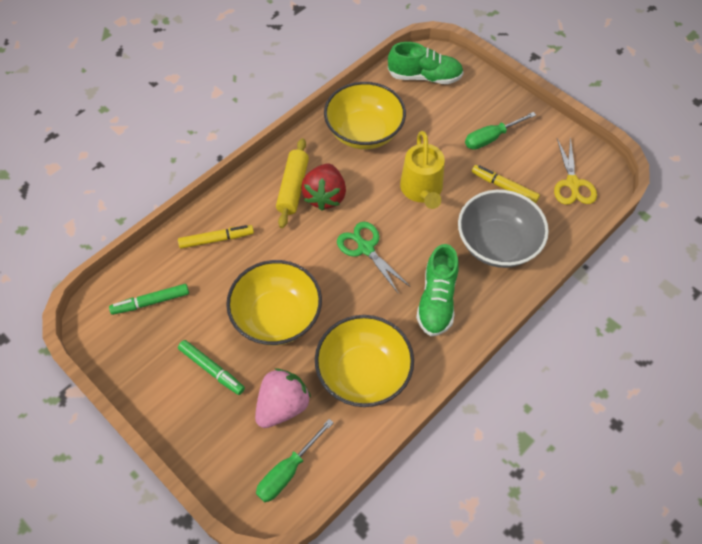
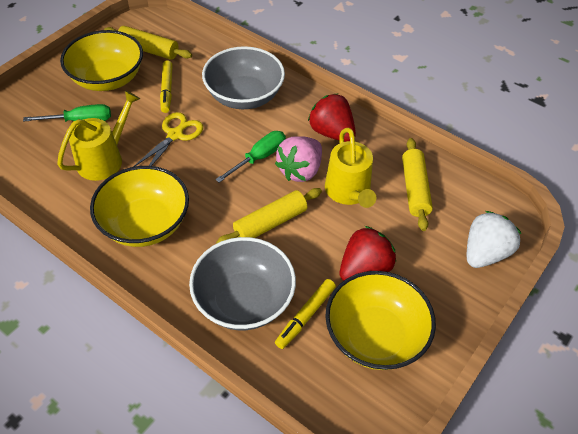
green marker: 2 -> 0
green scissors: 1 -> 0
green shoe: 2 -> 0
grey bowl: 1 -> 2
red strawberry: 1 -> 2
white strawberry: 0 -> 1
yellow rolling pin: 1 -> 3
yellow watering can: 1 -> 2

